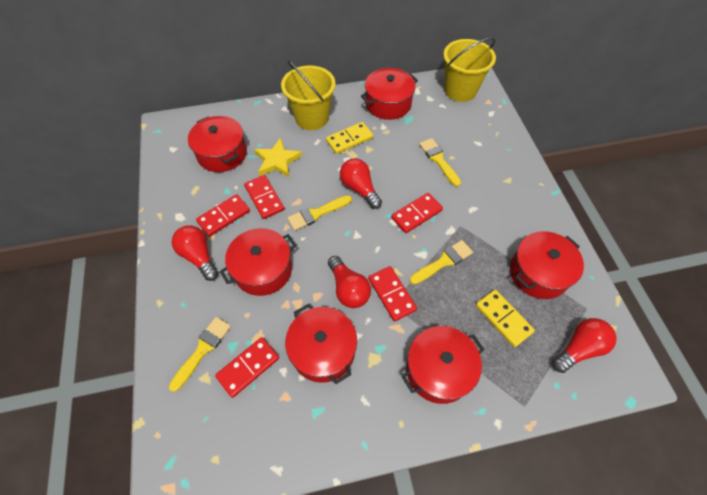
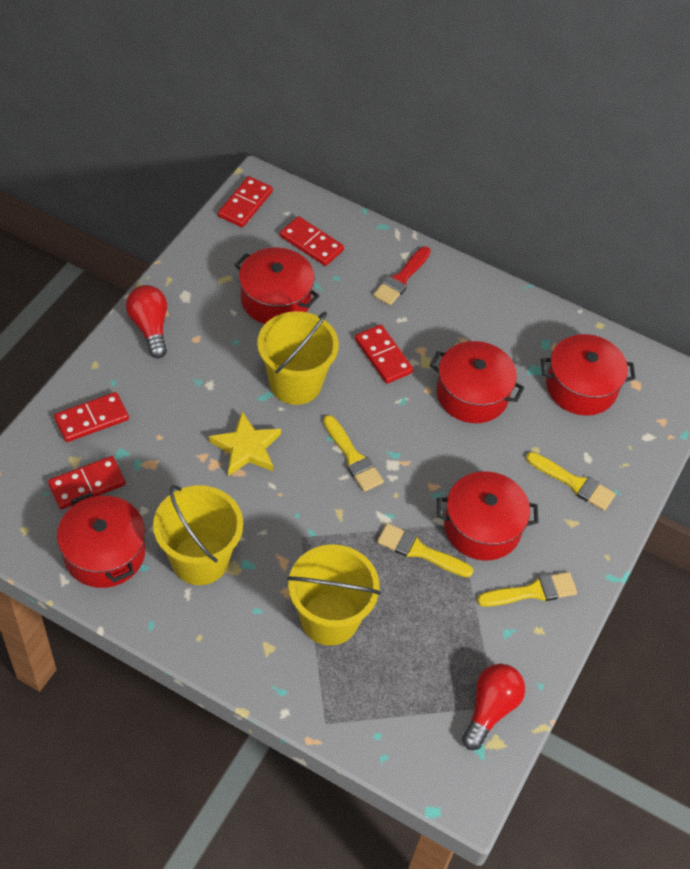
red brush: 0 -> 1
red light bulb: 4 -> 2
red pot: 6 -> 5
yellow bucket: 2 -> 3
yellow domino: 2 -> 0

